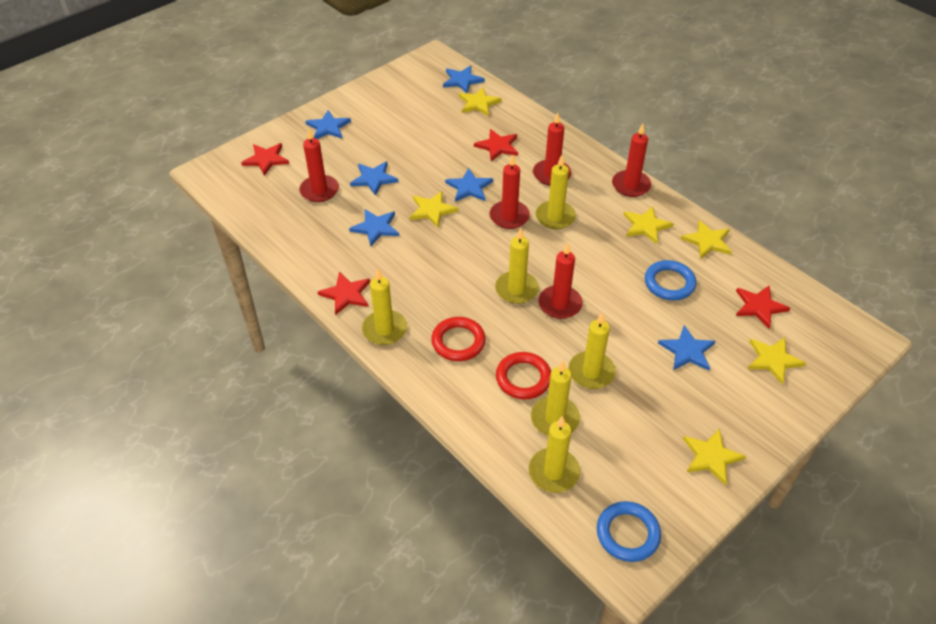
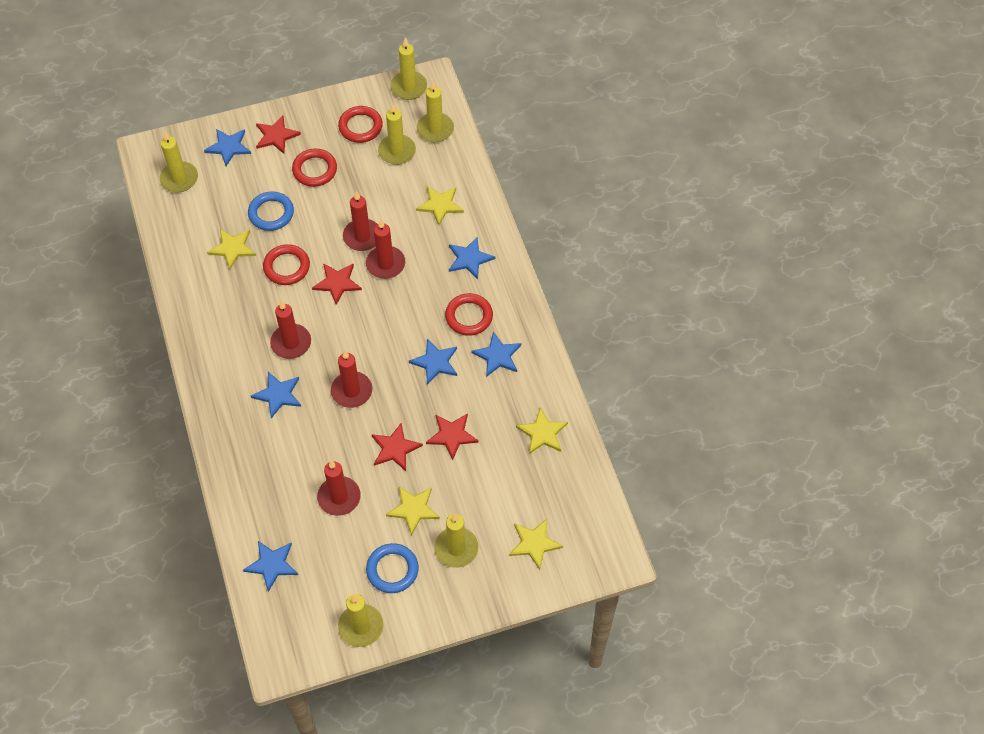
red ring: 2 -> 4
yellow star: 6 -> 5

